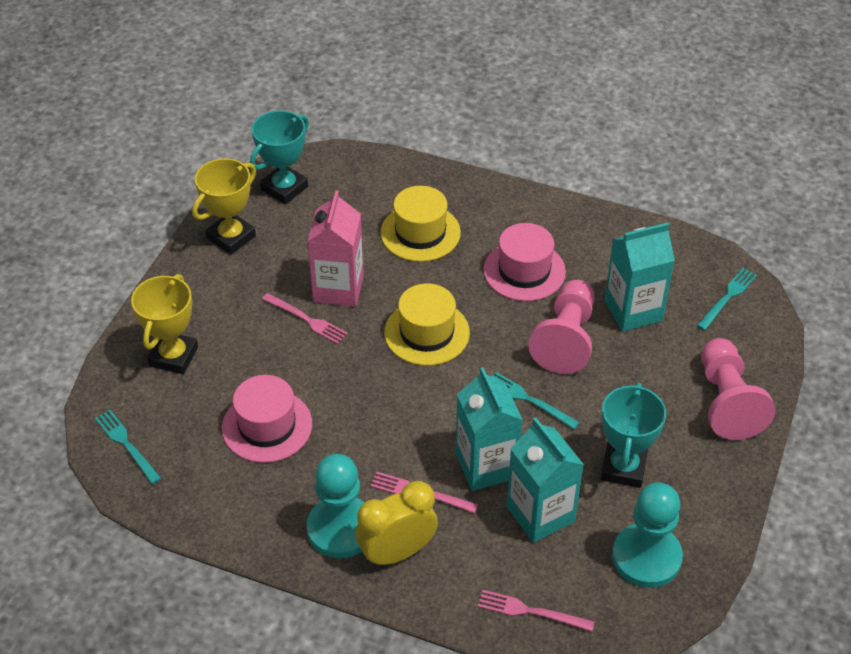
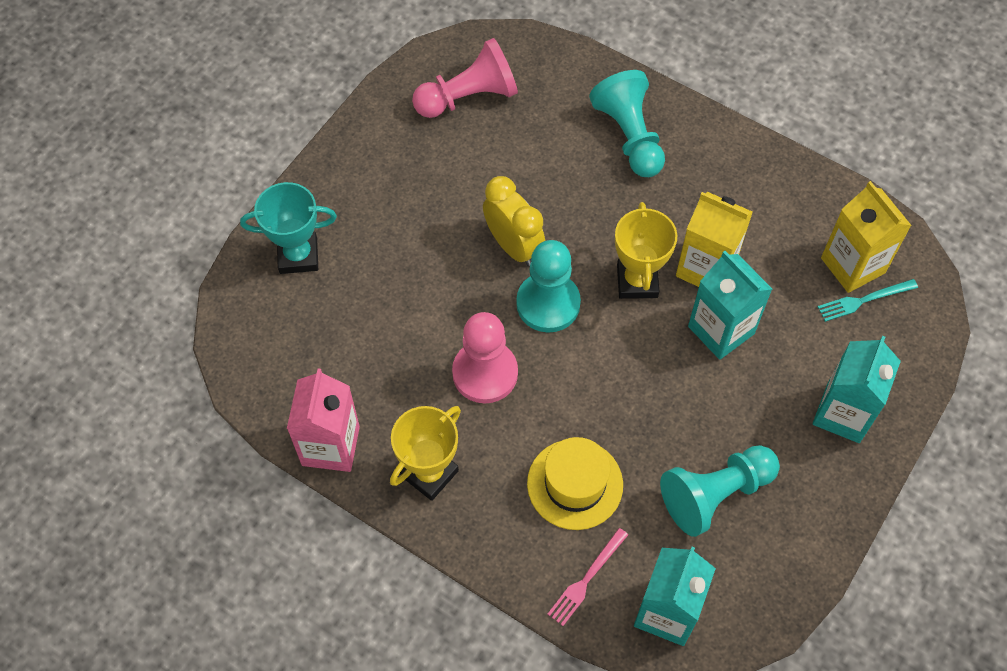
pink fork: 3 -> 1
pink hat: 2 -> 0
turquoise fork: 3 -> 1
turquoise pawn: 2 -> 3
turquoise trophy: 2 -> 1
yellow carton: 0 -> 2
yellow hat: 2 -> 1

